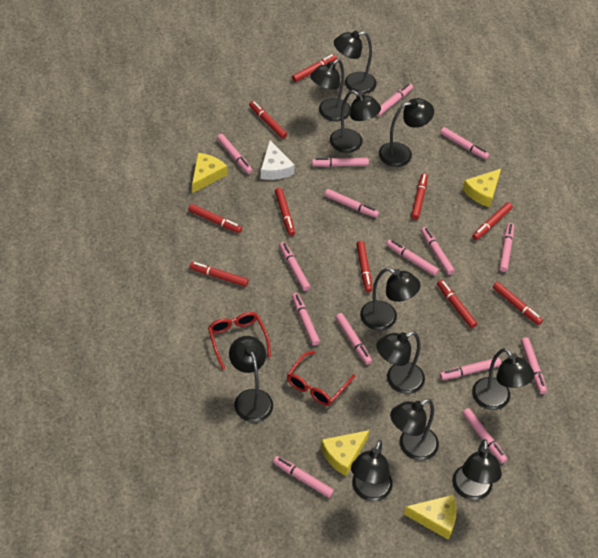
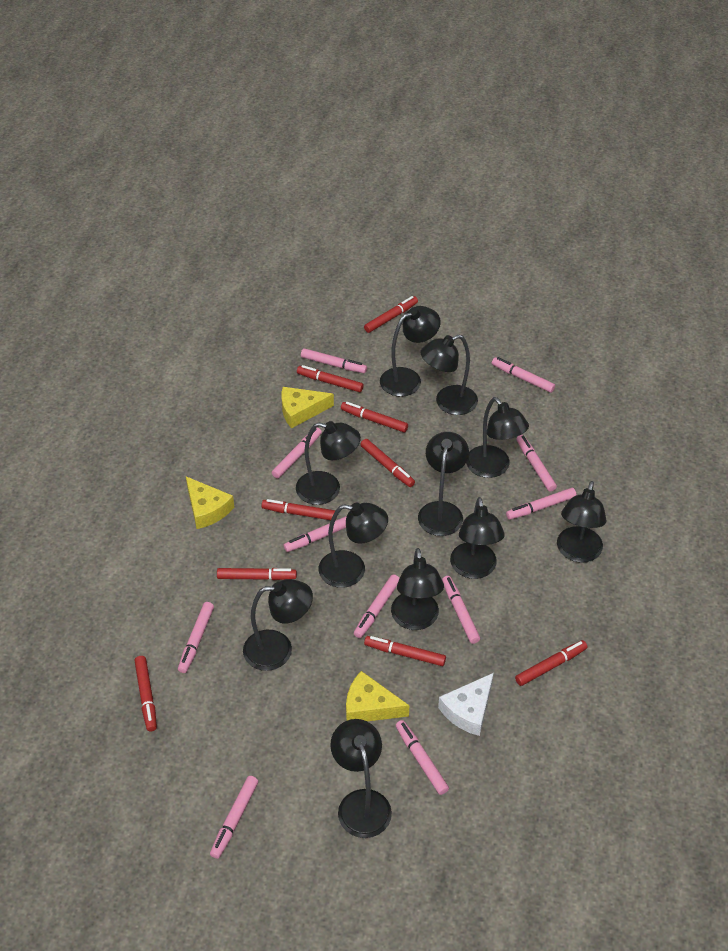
pink marker: 15 -> 11
red glasses: 2 -> 0
red marker: 10 -> 9
yellow cheese: 4 -> 3

